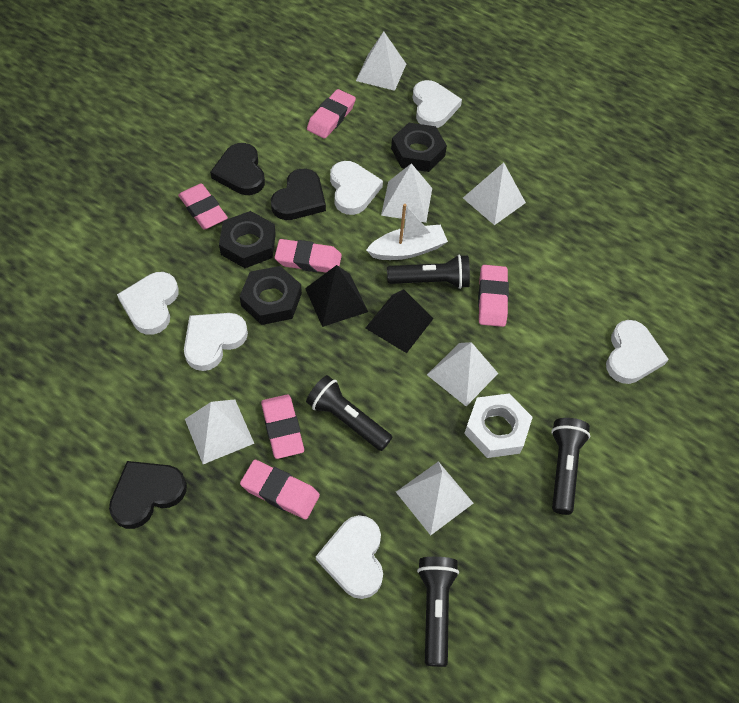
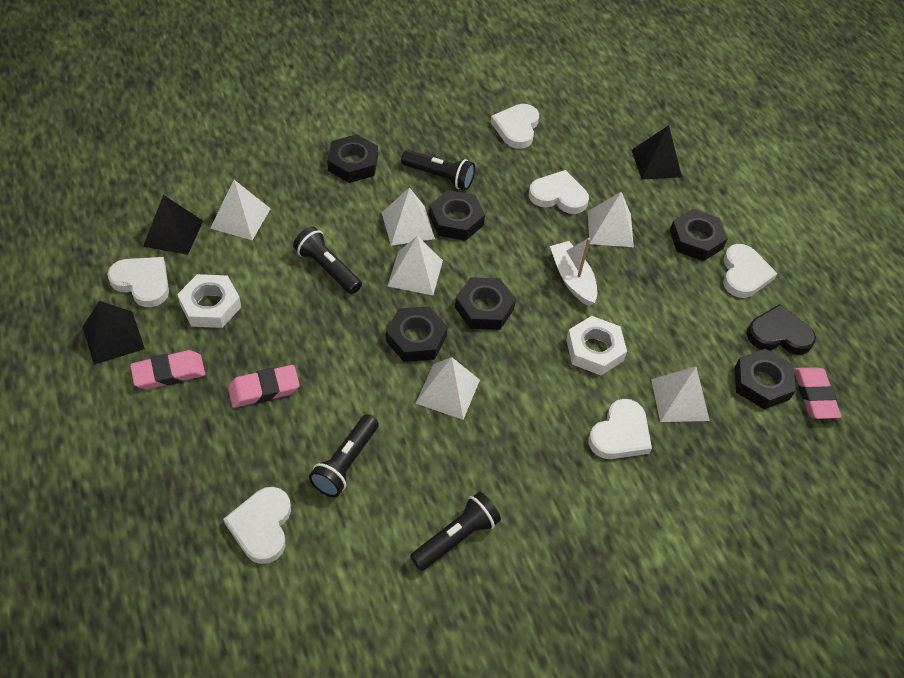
black heart: 3 -> 1
black nut: 3 -> 6
black pyramid: 2 -> 3
pink eraser: 6 -> 3
white nut: 1 -> 2

